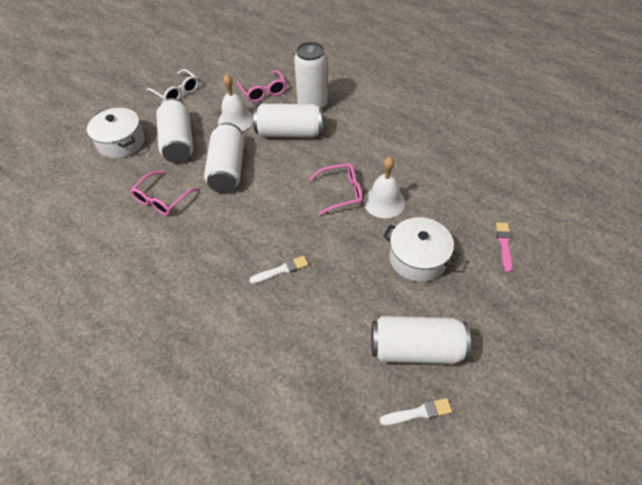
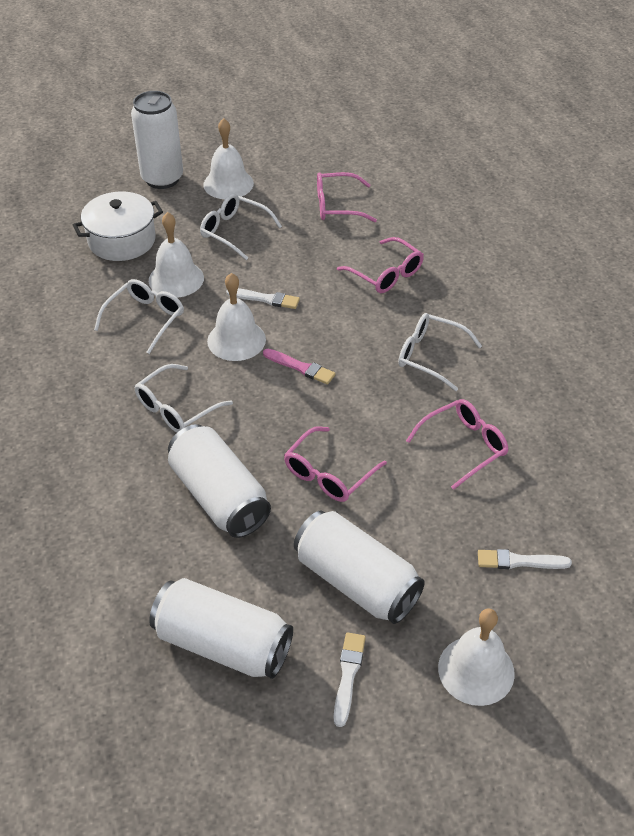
pink glasses: 3 -> 4
white bell: 2 -> 4
white brush: 2 -> 3
white can: 5 -> 4
white glasses: 1 -> 4
white pot: 2 -> 1

